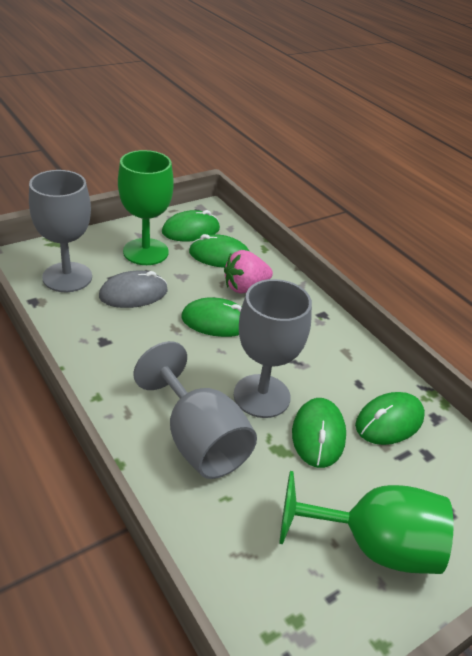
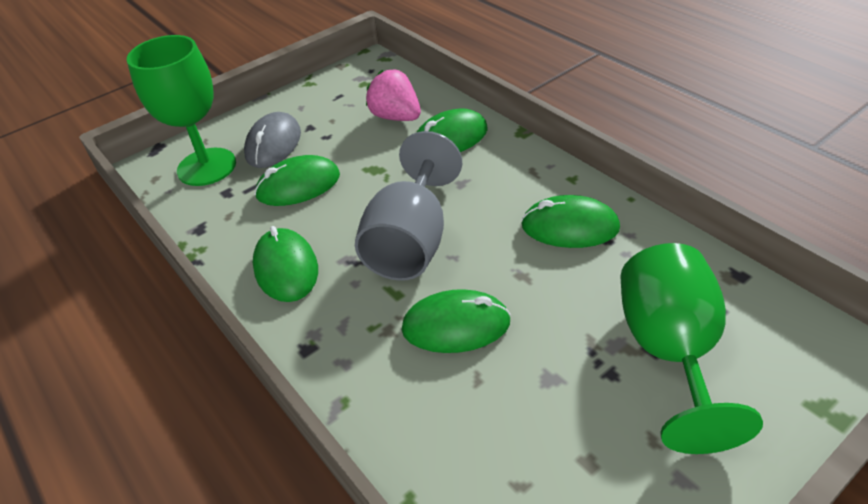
grey goblet: 3 -> 1

